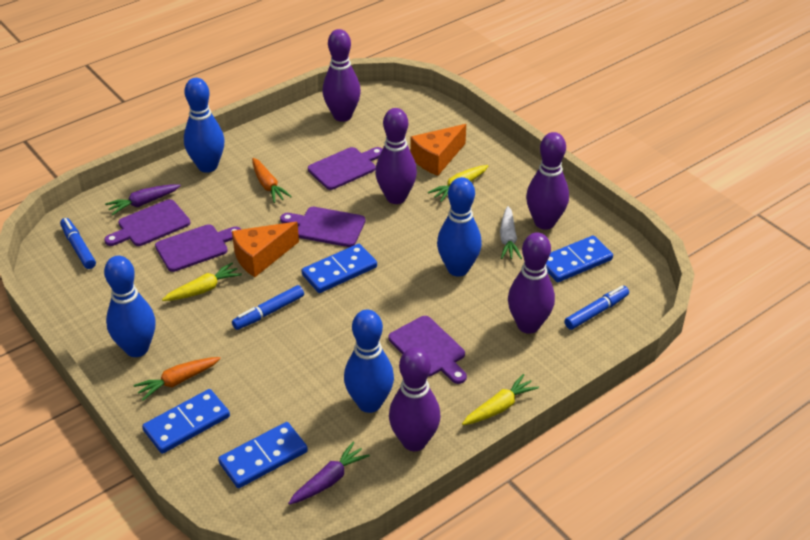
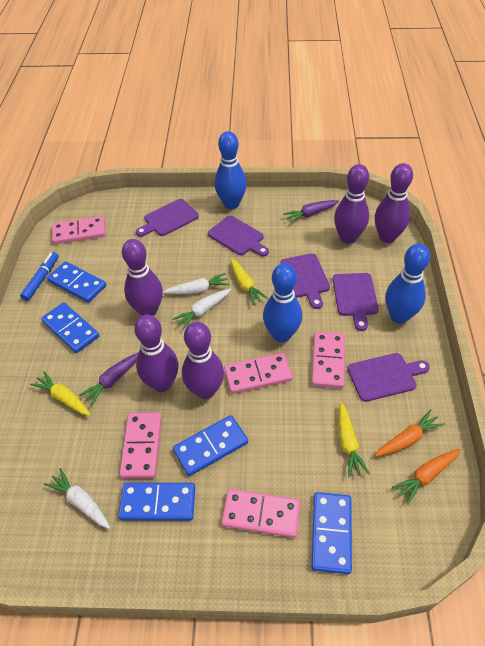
blue bowling pin: 4 -> 3
blue domino: 4 -> 5
blue marker: 3 -> 1
orange cheese: 2 -> 0
pink domino: 0 -> 5
white carrot: 1 -> 3

